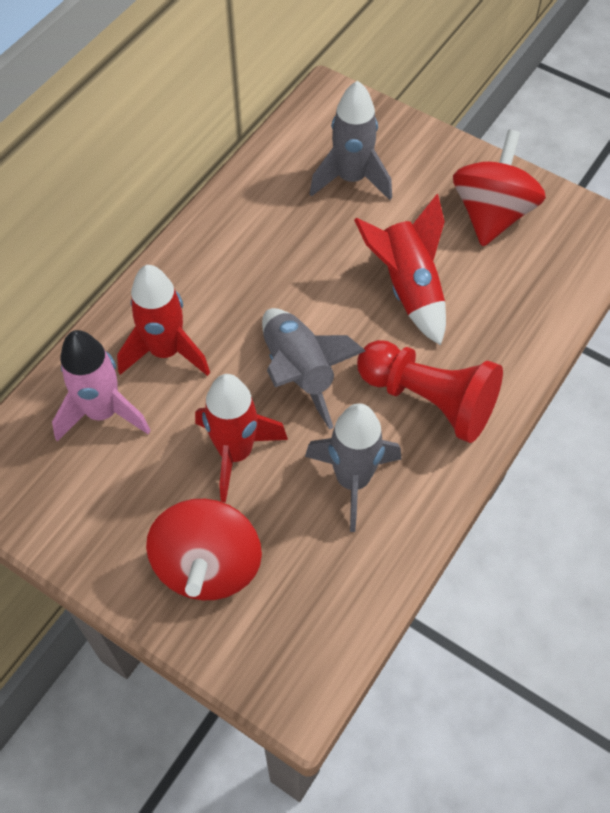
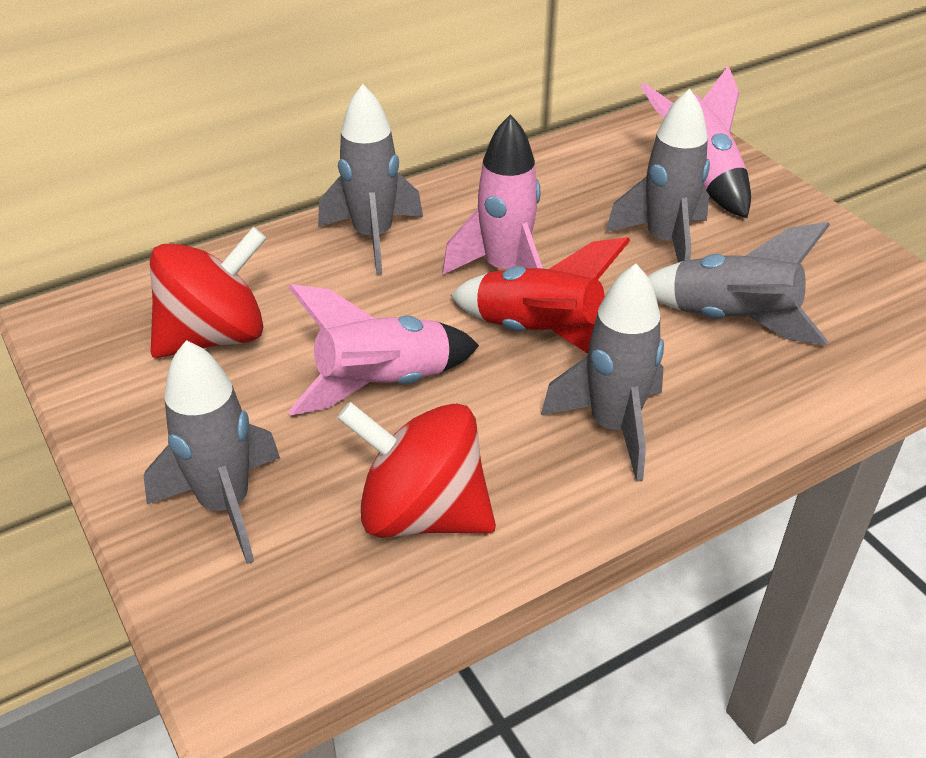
grey rocket: 3 -> 5
pink rocket: 1 -> 3
red pawn: 1 -> 0
red rocket: 3 -> 1

